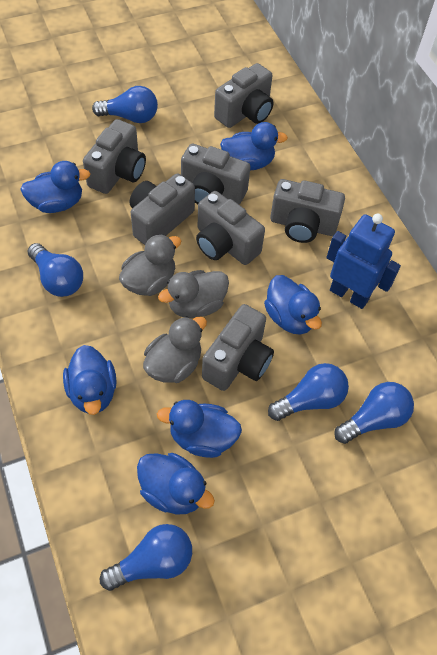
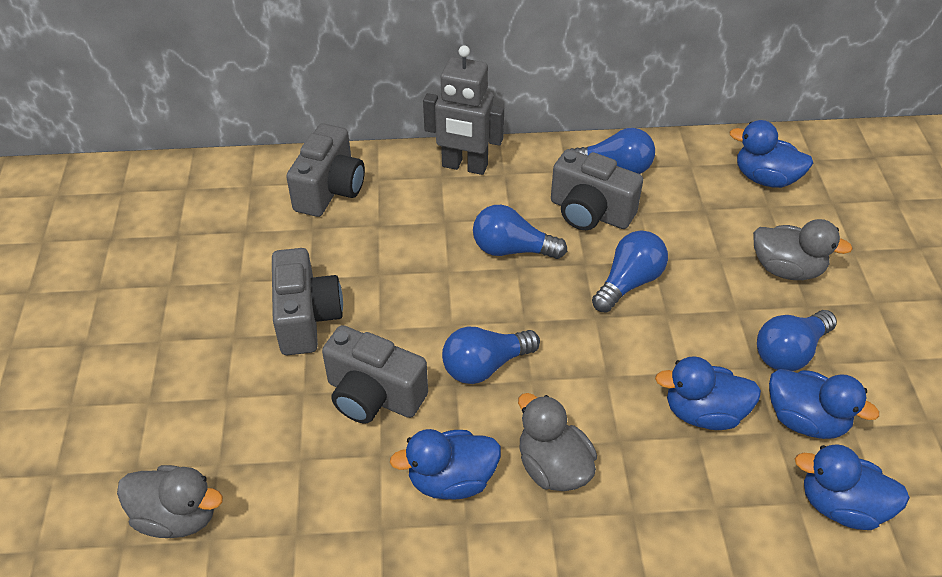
blue duck: 6 -> 5
blue robot: 1 -> 0
grey camera: 7 -> 4
grey robot: 0 -> 1

